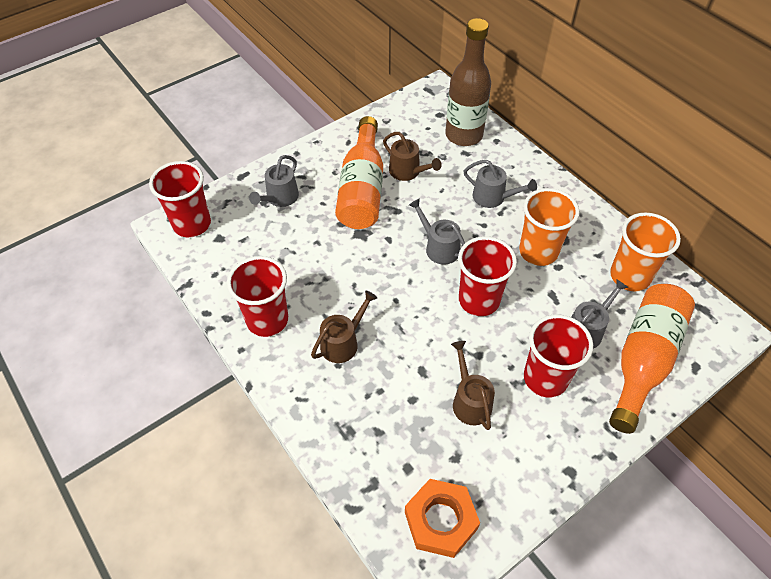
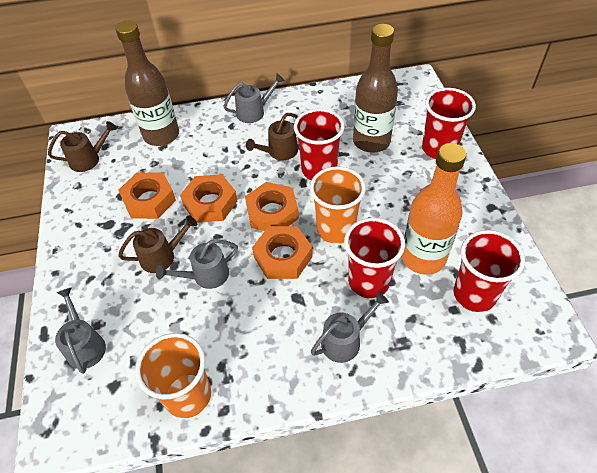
brown bottle: 1 -> 2
orange bottle: 2 -> 1
orange nut: 1 -> 4

